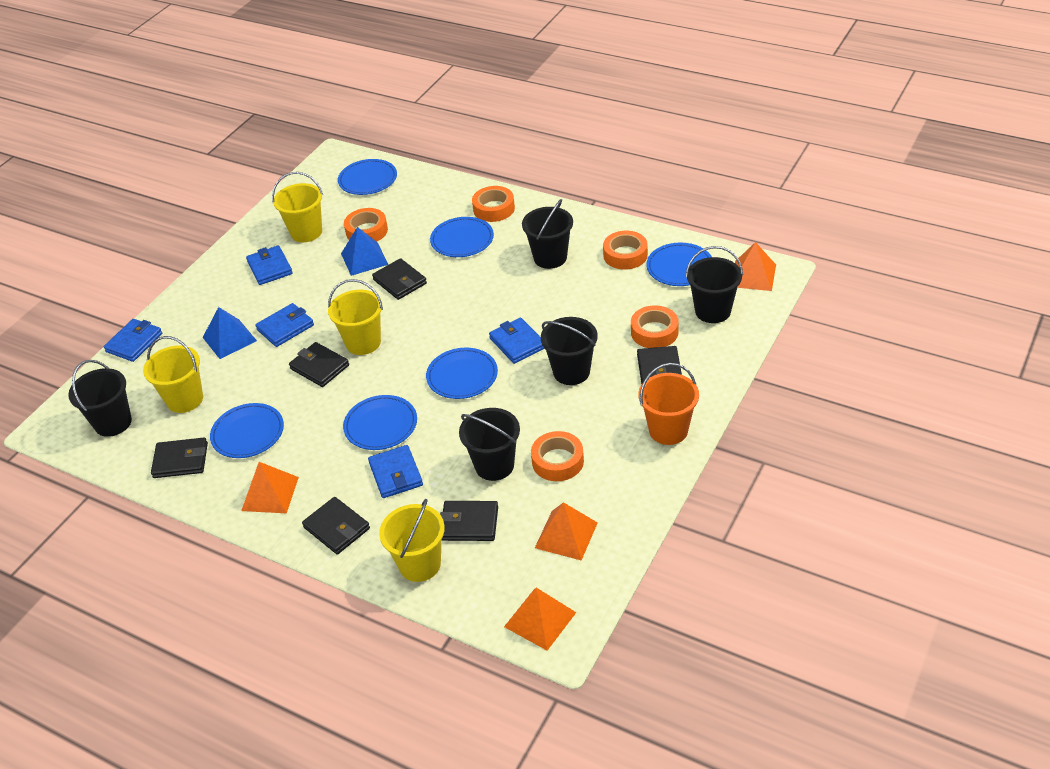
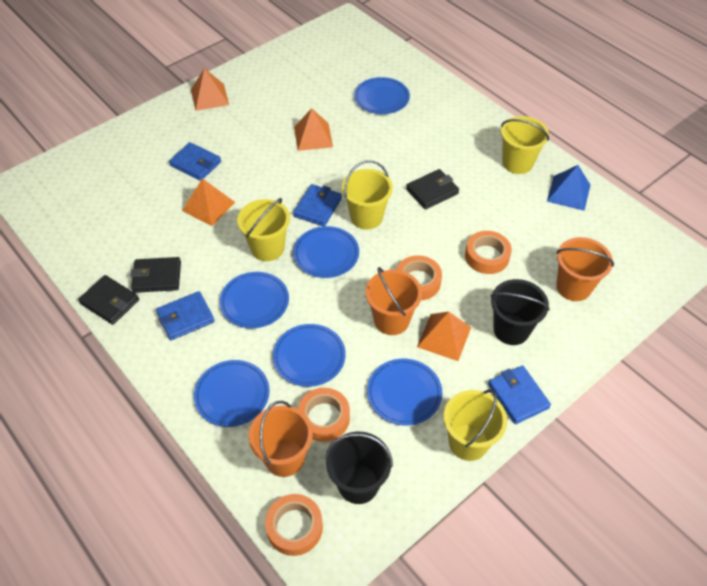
black bucket: 5 -> 2
black wallet: 6 -> 3
blue pyramid: 2 -> 1
blue wallet: 5 -> 4
orange bucket: 1 -> 3
orange tape: 5 -> 4

